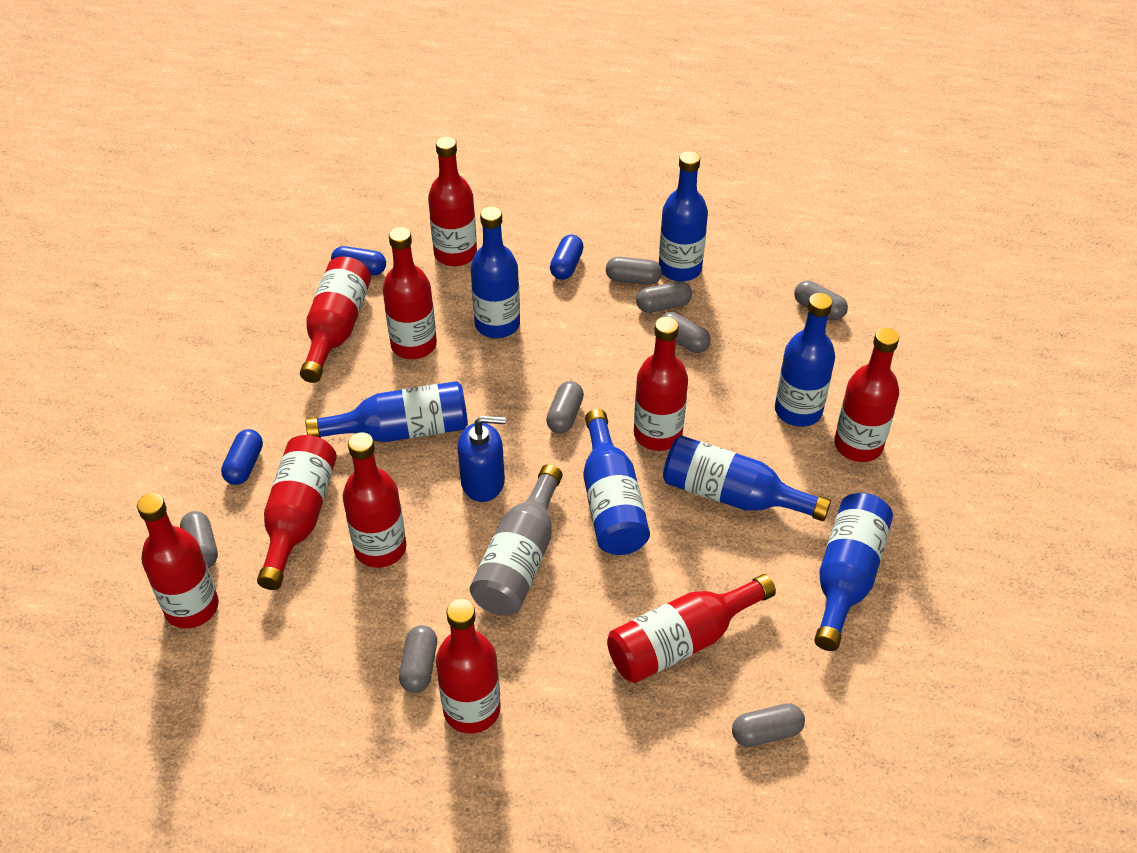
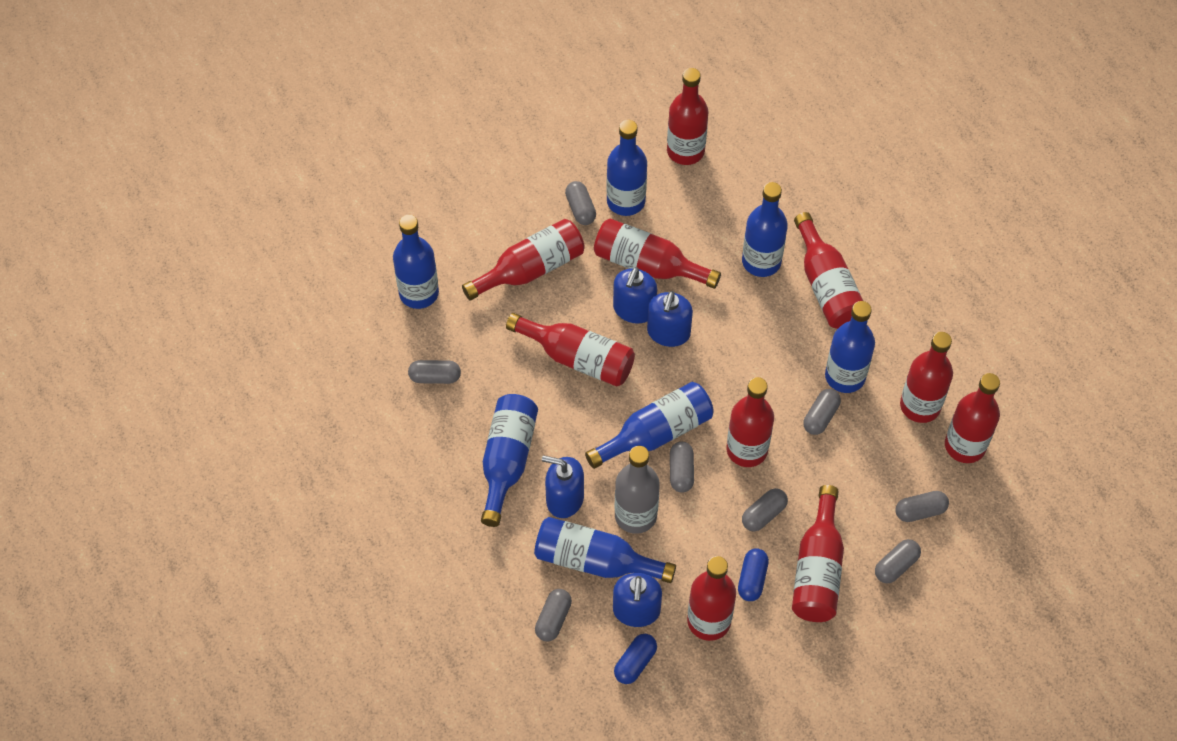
blue capsule: 3 -> 2
blue soap dispenser: 1 -> 4

